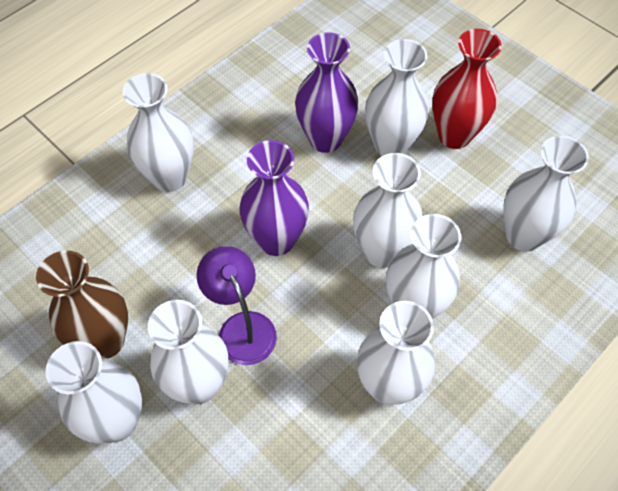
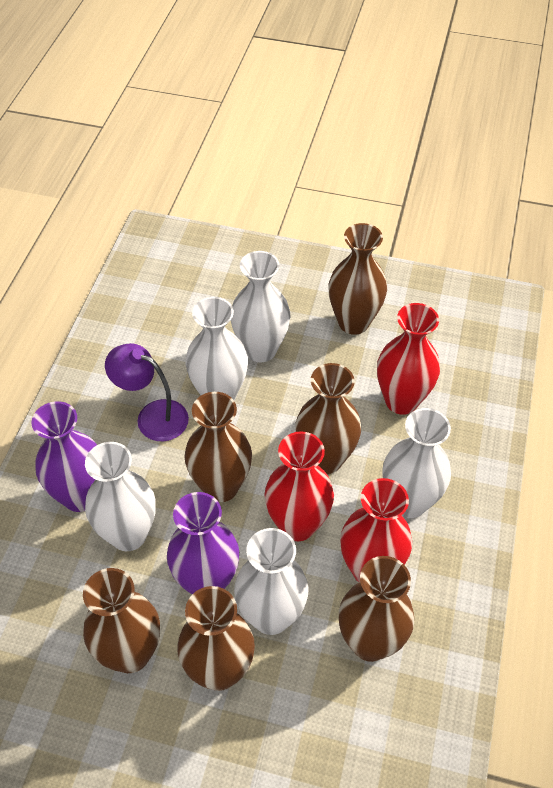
brown vase: 1 -> 6
red vase: 1 -> 3
white vase: 8 -> 5

